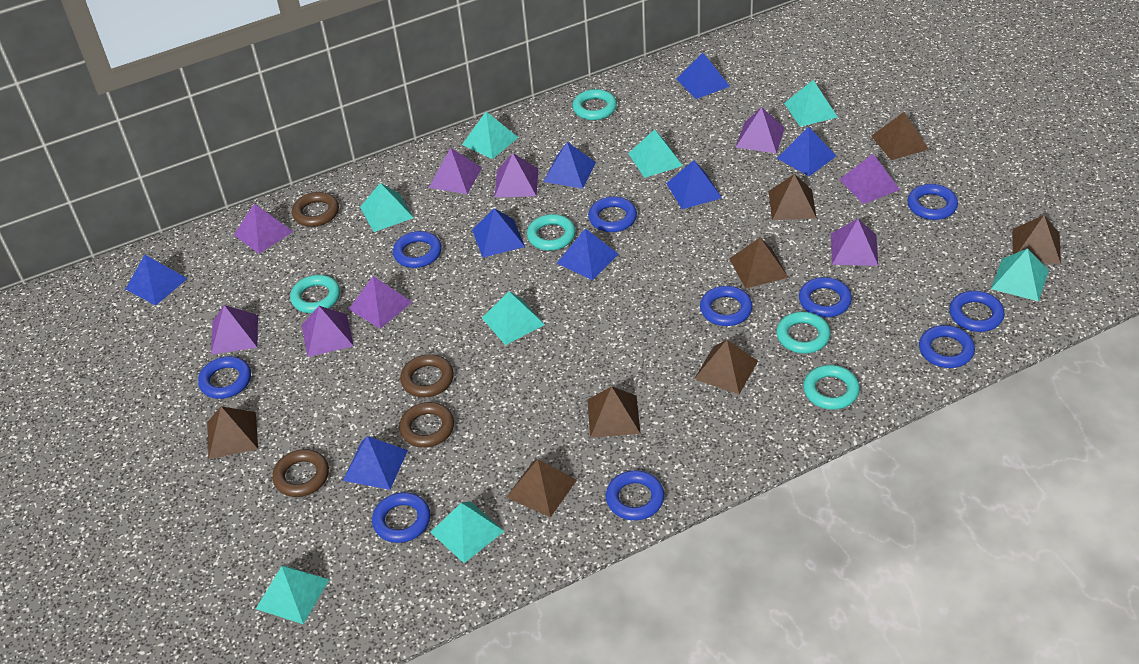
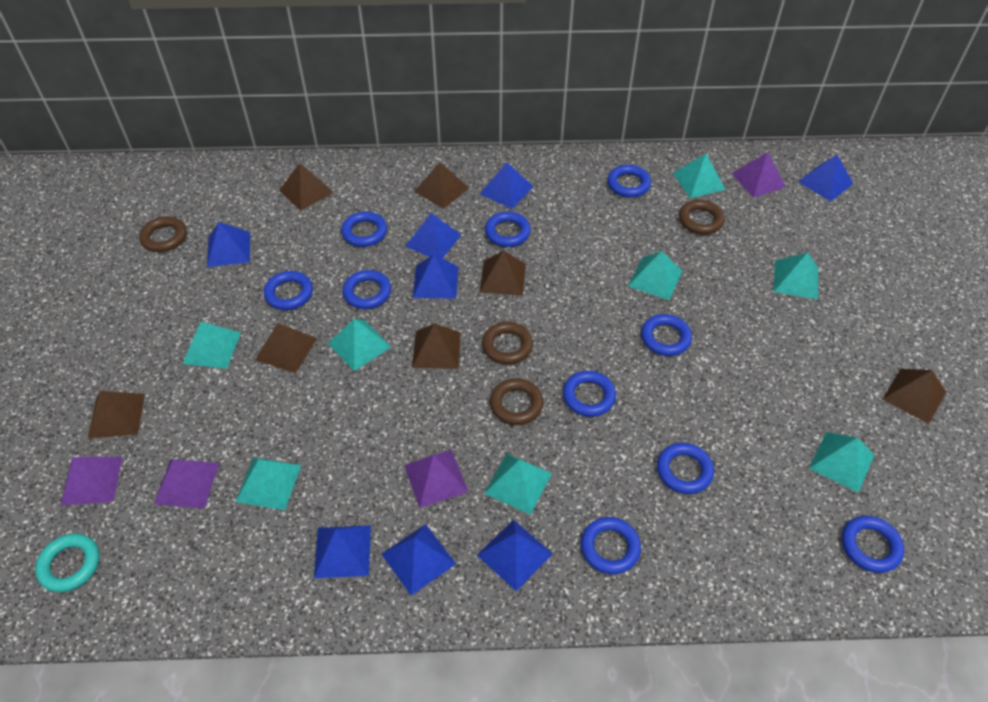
brown pyramid: 8 -> 7
purple pyramid: 9 -> 4
turquoise ring: 5 -> 1

